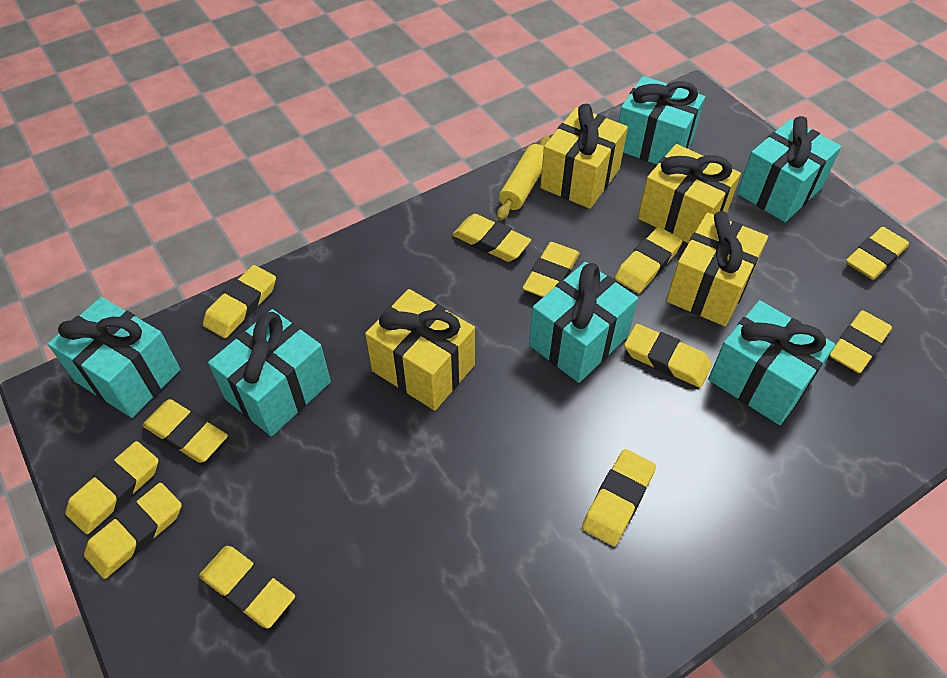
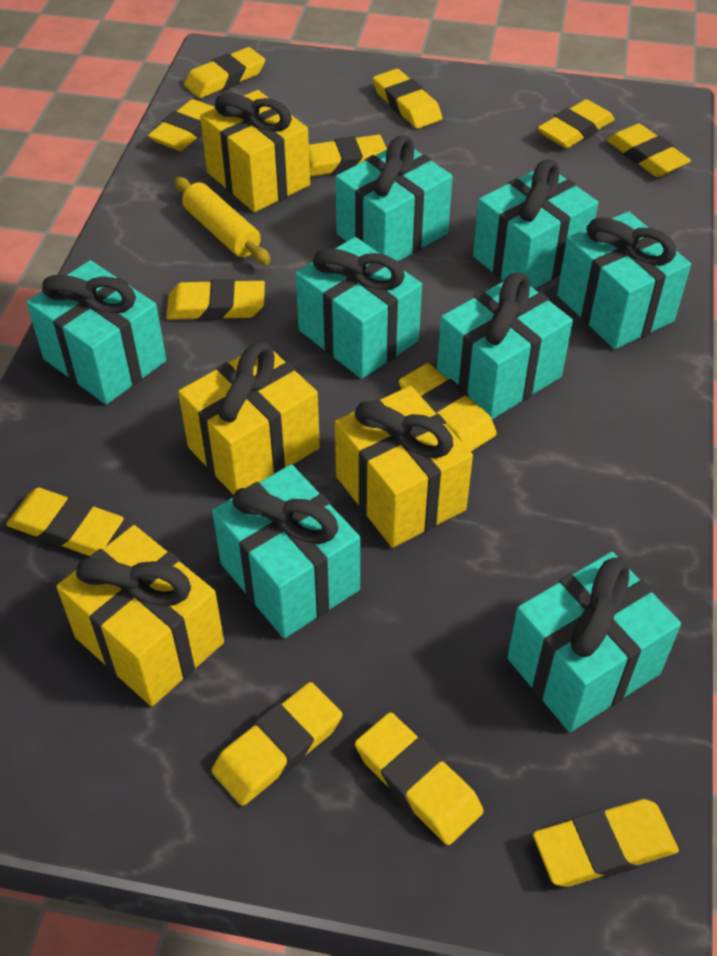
turquoise gift: 6 -> 8

